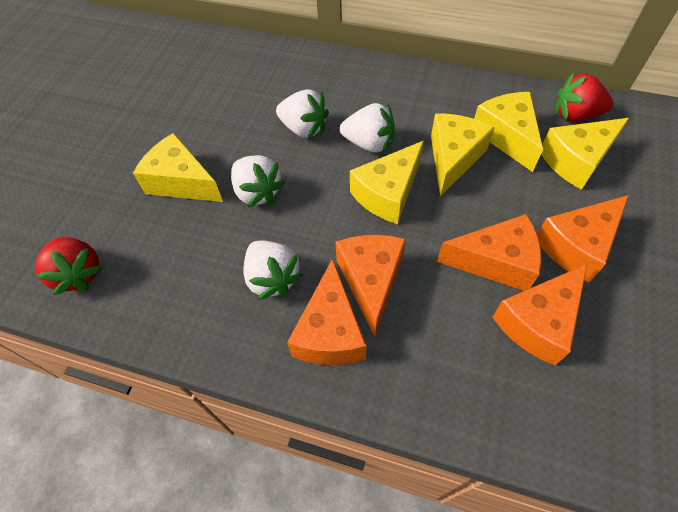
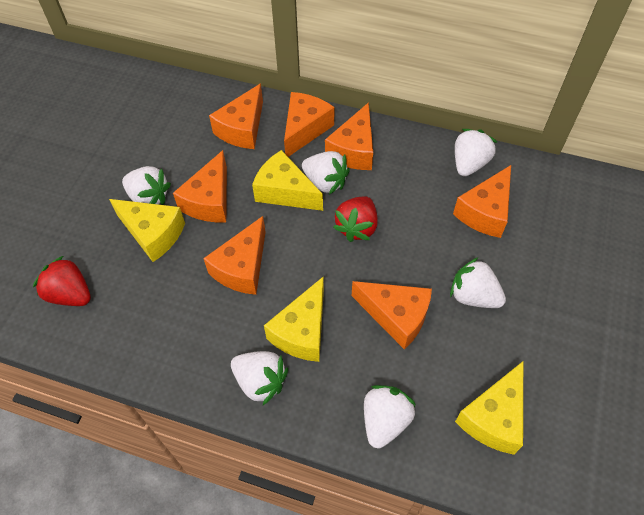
orange cheese: 5 -> 7
white strawberry: 4 -> 6
yellow cheese: 5 -> 4

